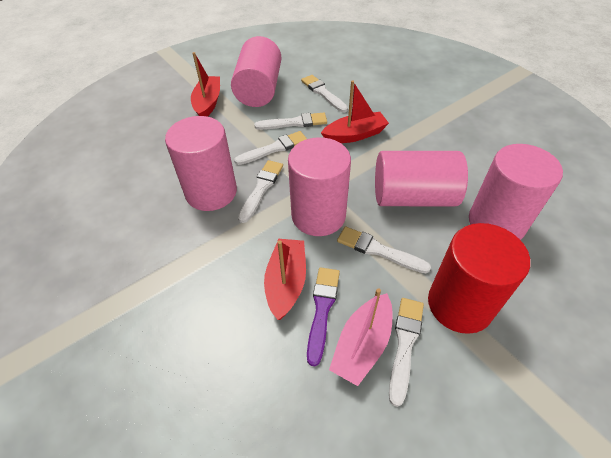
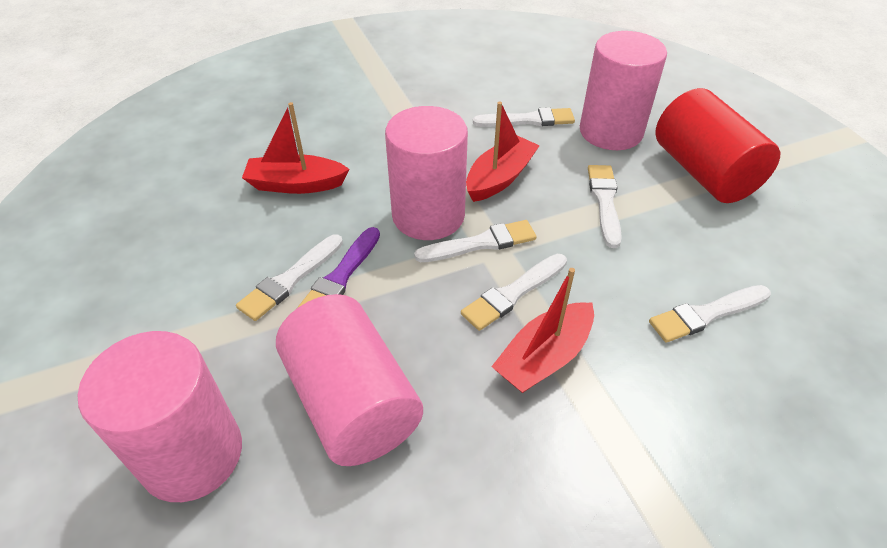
pink boat: 1 -> 0
pink cylinder: 5 -> 4

